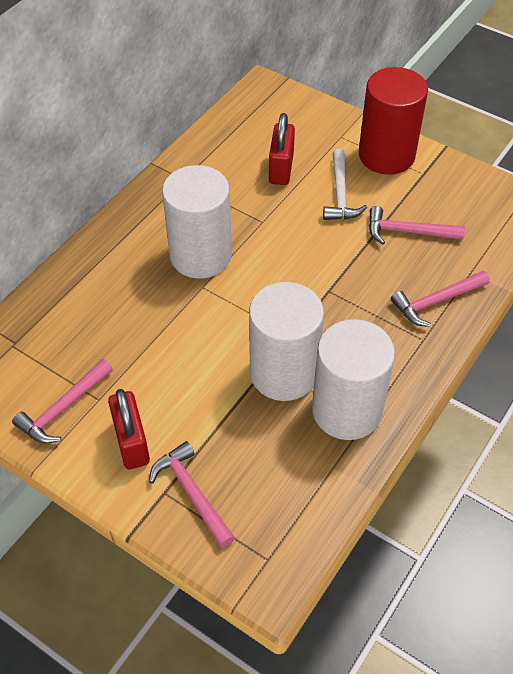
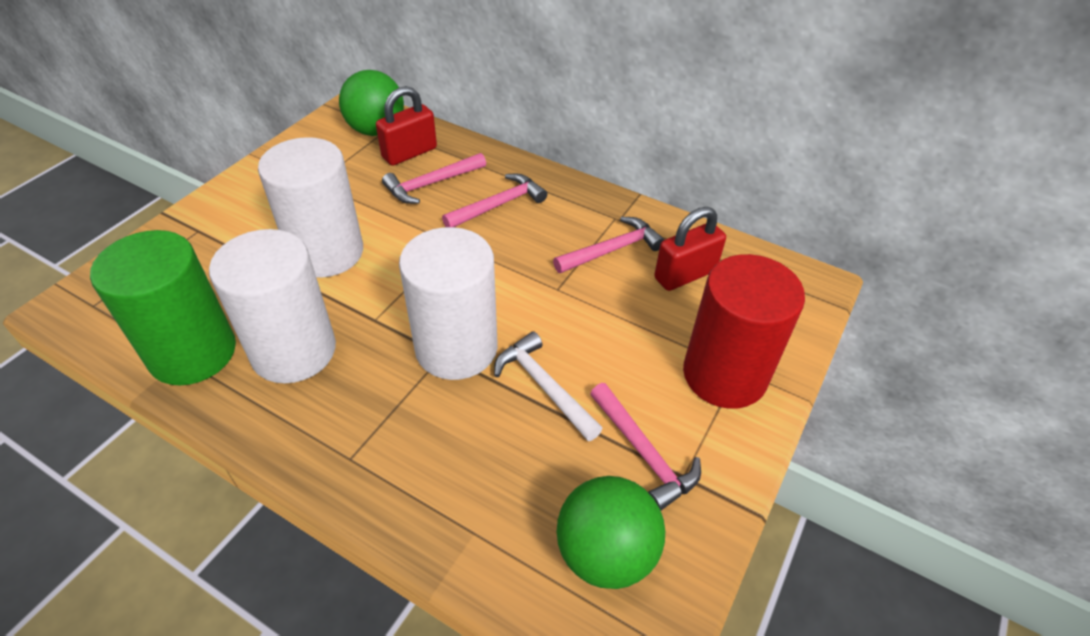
green ball: 0 -> 2
green cylinder: 0 -> 1

